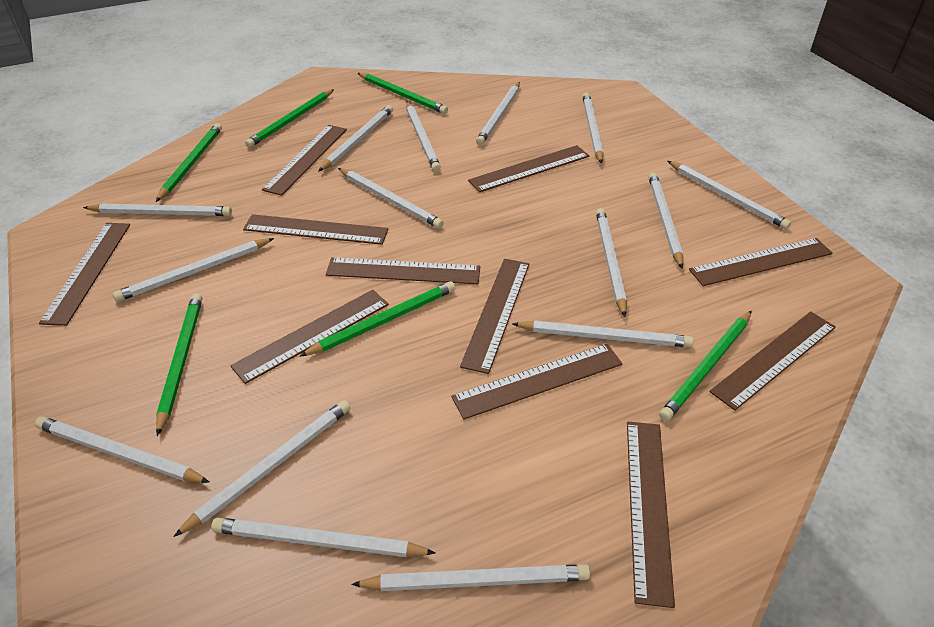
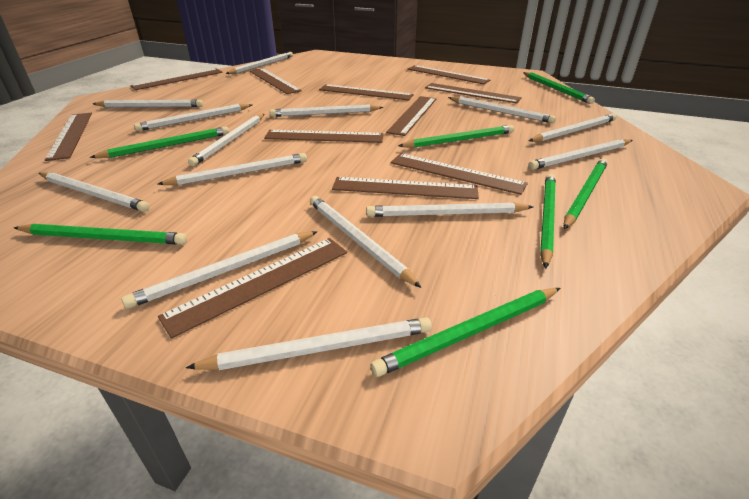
green pencil: 6 -> 7
white pencil: 15 -> 14

